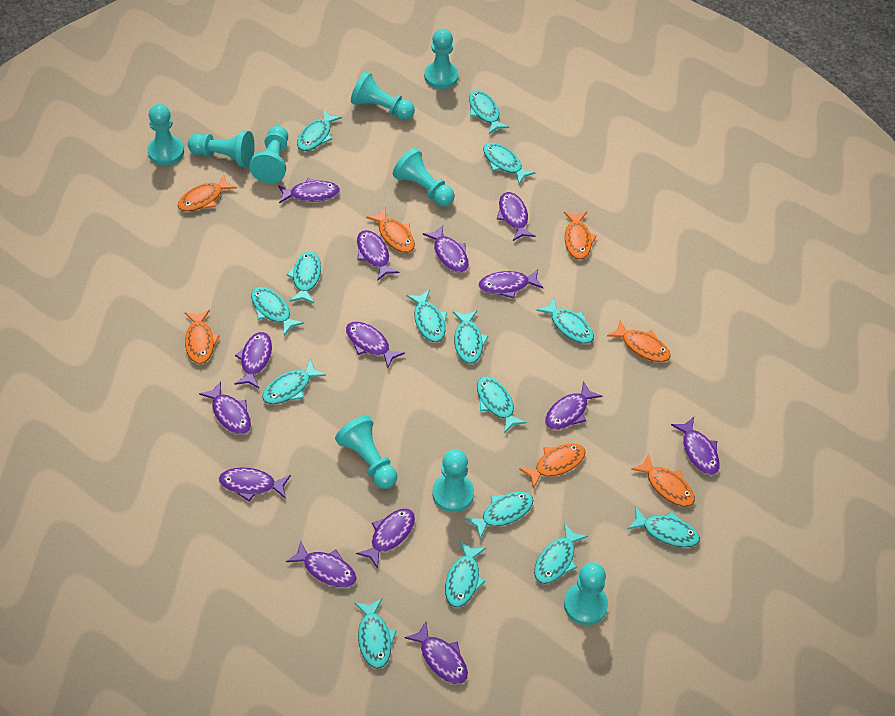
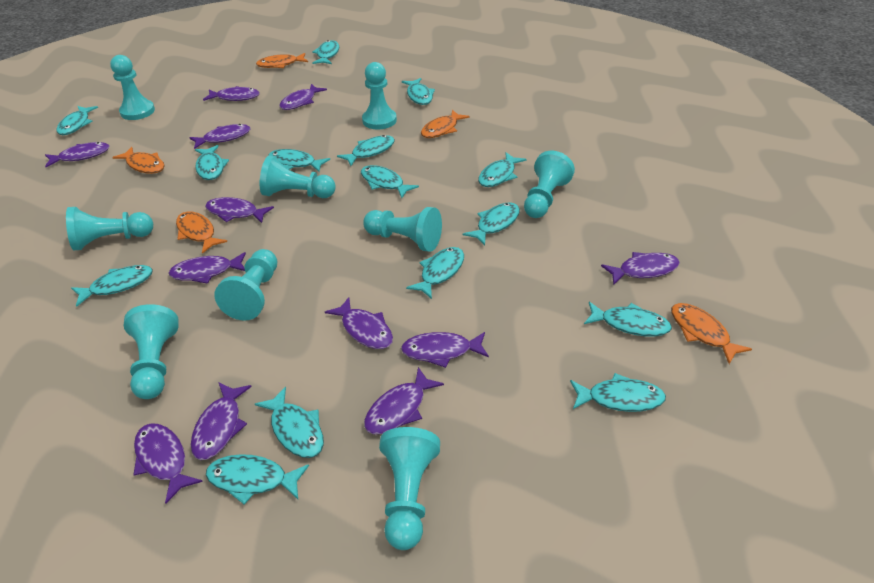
orange fish: 7 -> 5
purple fish: 14 -> 12

